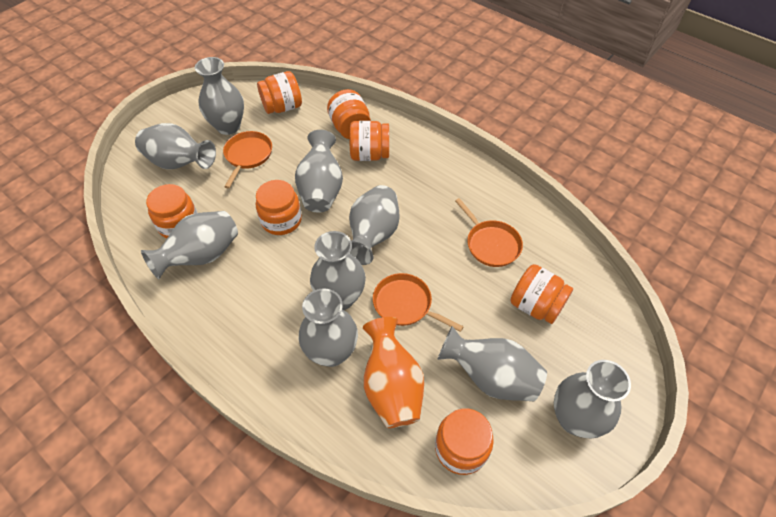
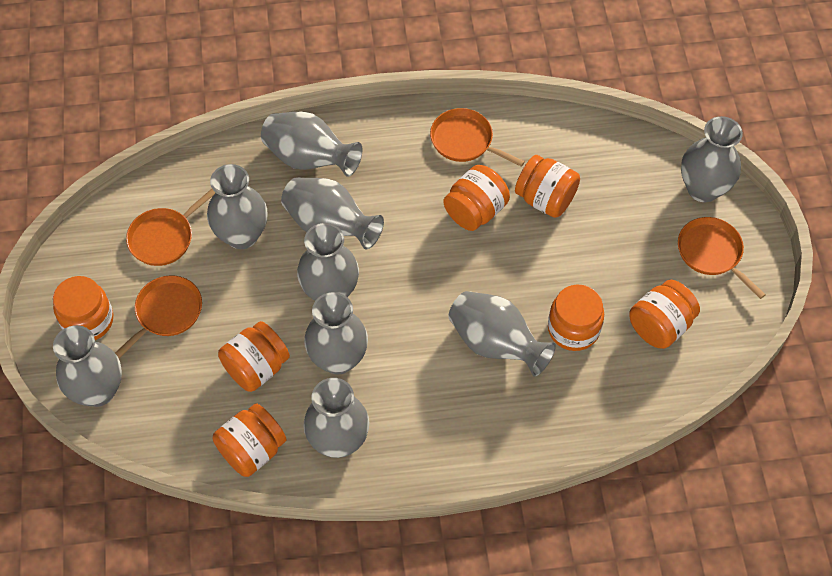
orange pan: 3 -> 4
orange vase: 1 -> 0

